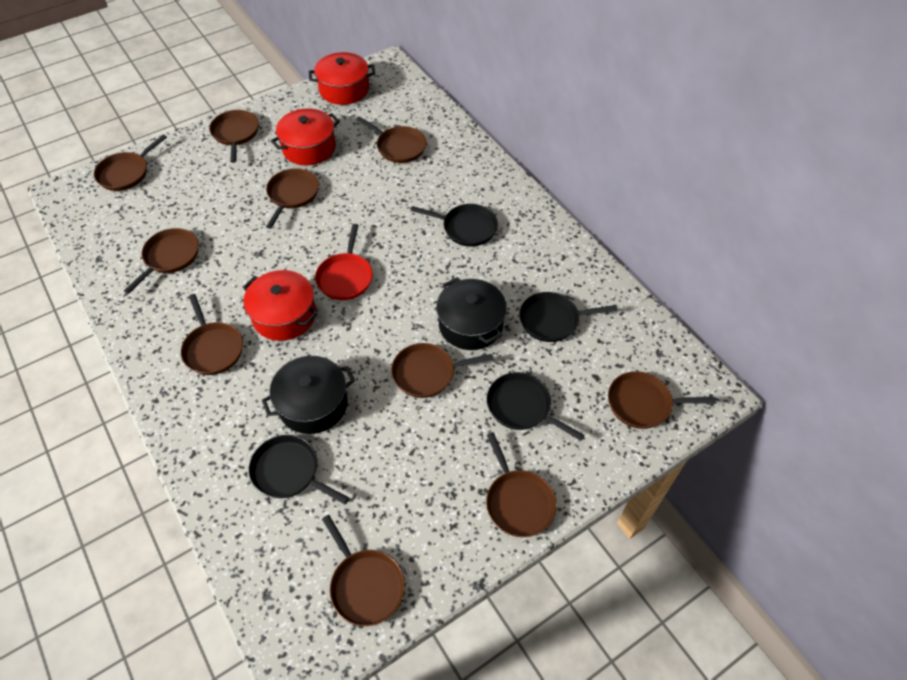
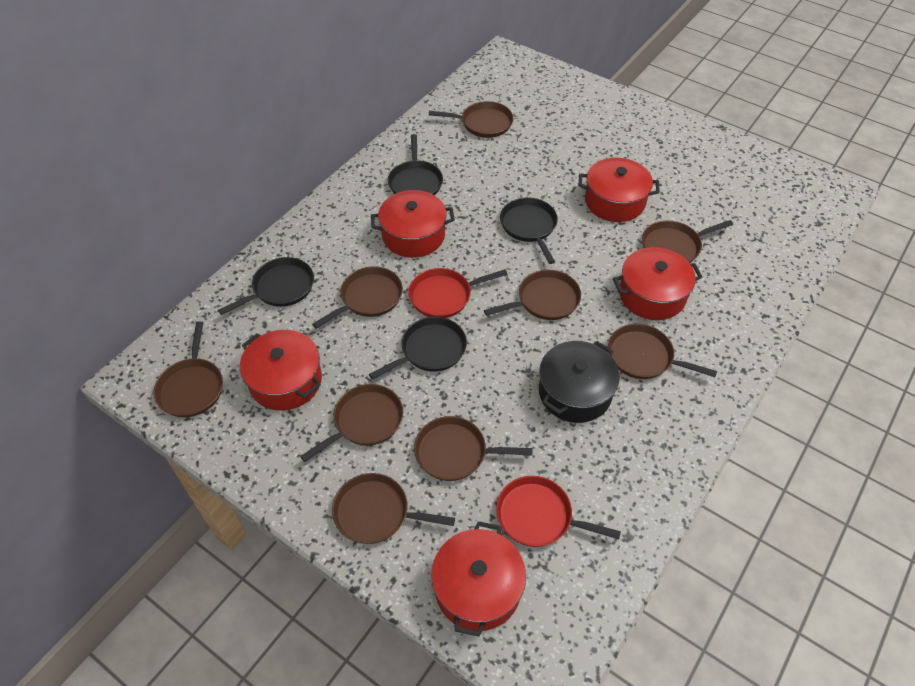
black pot: 2 -> 1
brown pan: 10 -> 9
red pan: 1 -> 2
red pot: 3 -> 5

